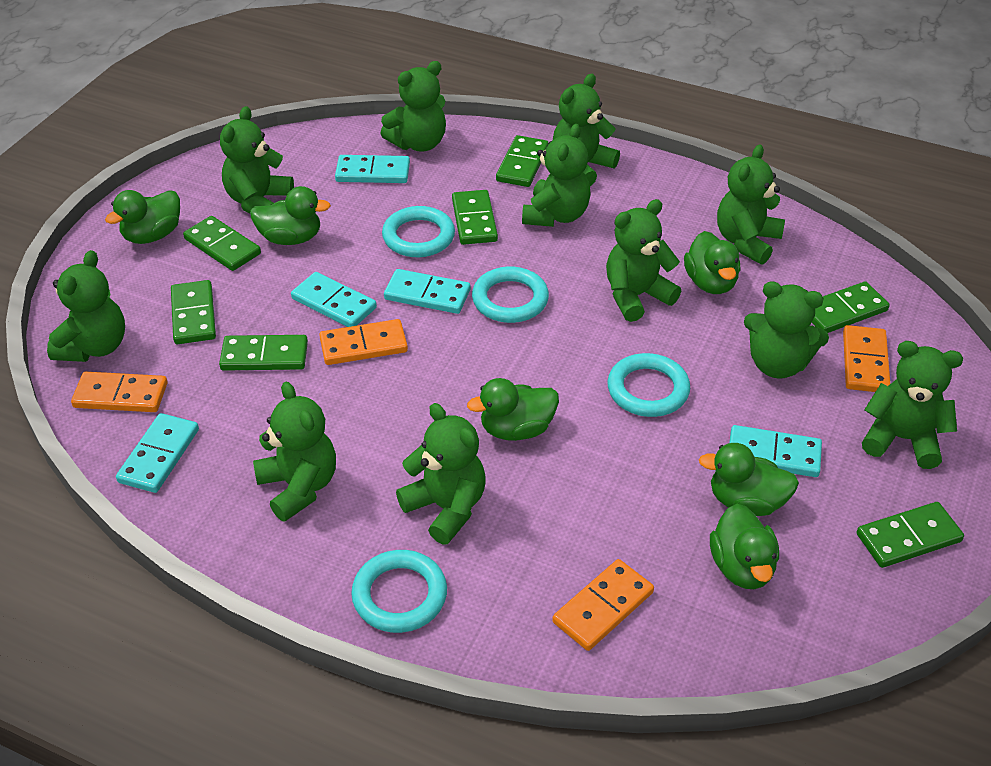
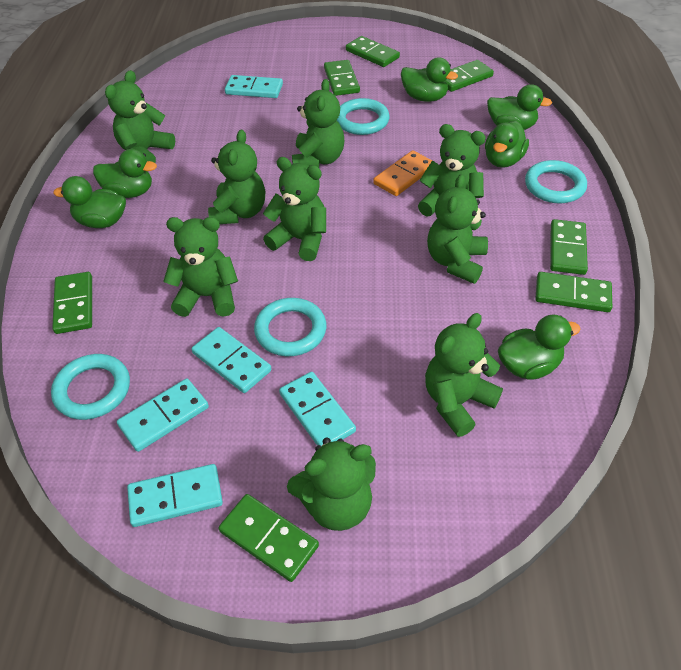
green teddy bear: 11 -> 9
orange domino: 4 -> 1

